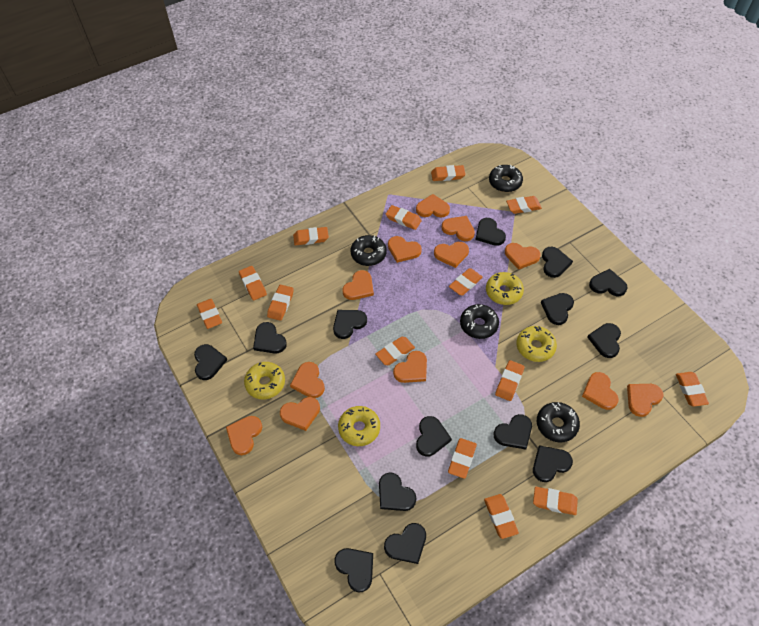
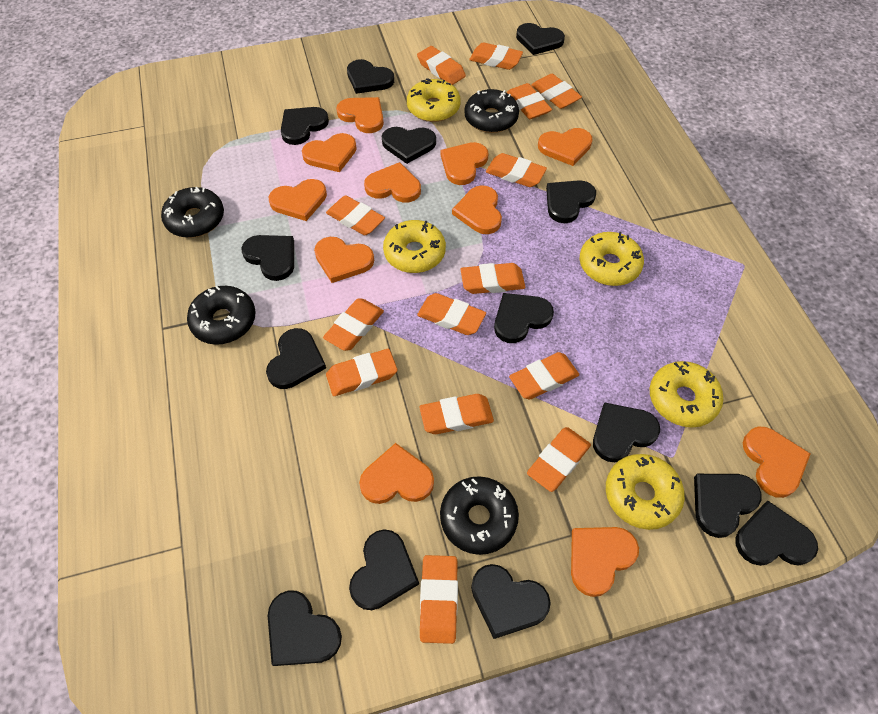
orange heart: 12 -> 11
yellow donut: 4 -> 5

